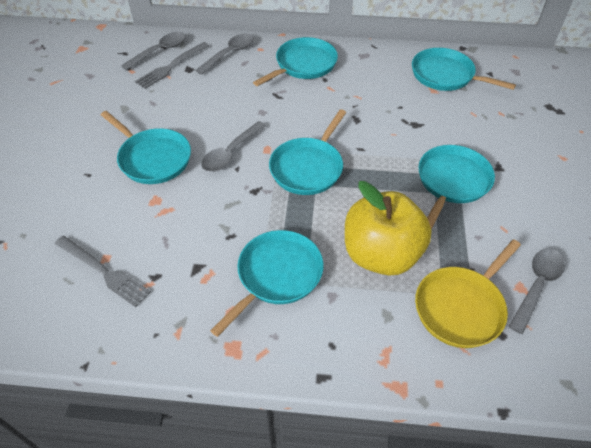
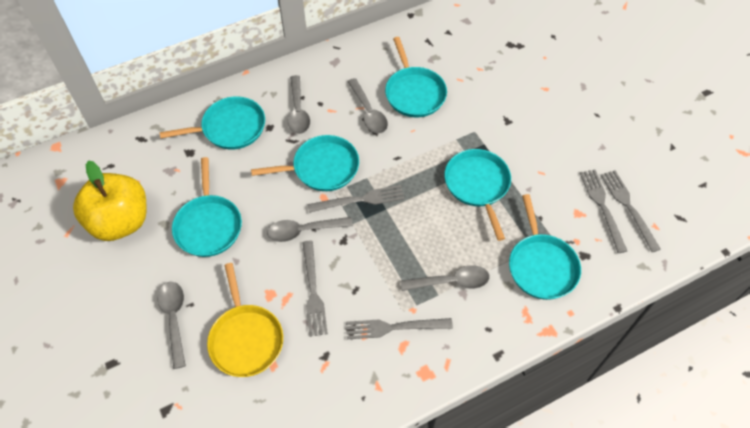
grey fork: 2 -> 5
grey spoon: 4 -> 5

